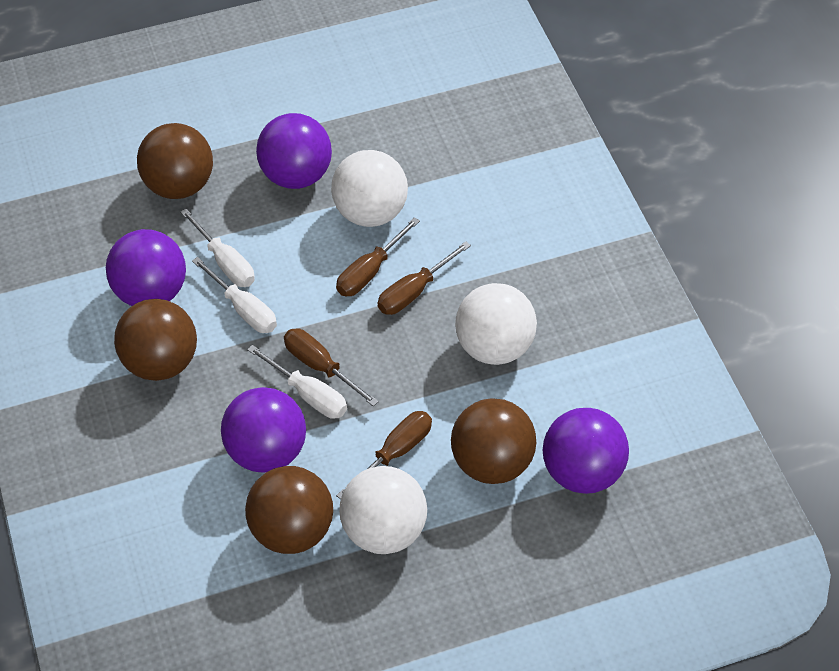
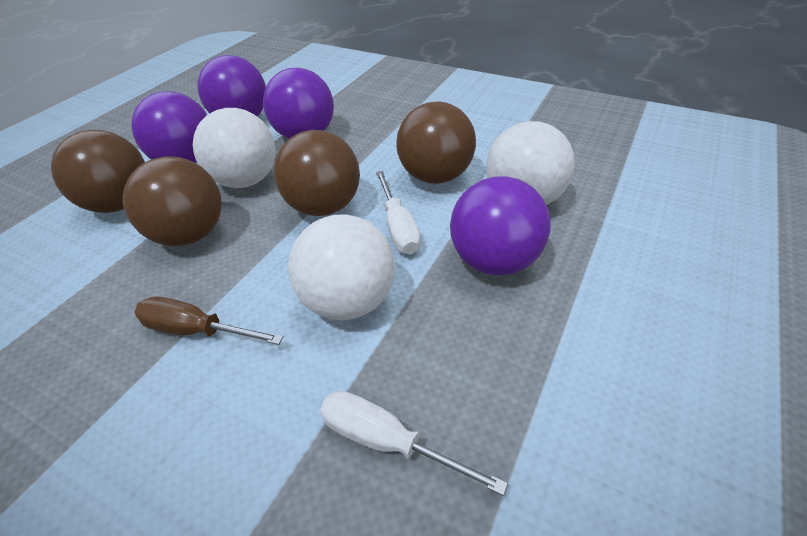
brown screwdriver: 4 -> 1
white screwdriver: 3 -> 2

